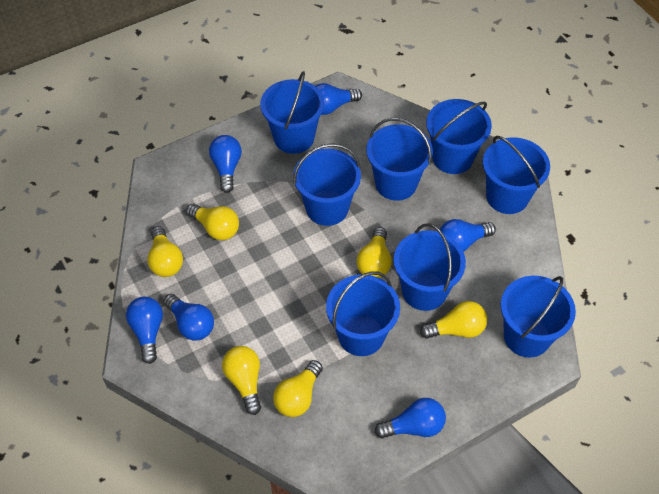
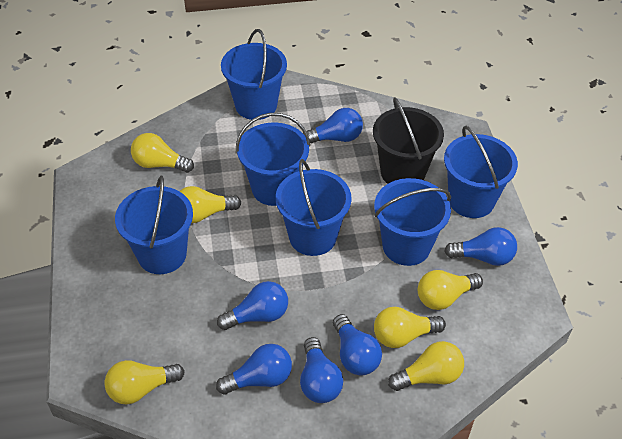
black bucket: 0 -> 1
blue bucket: 8 -> 6

